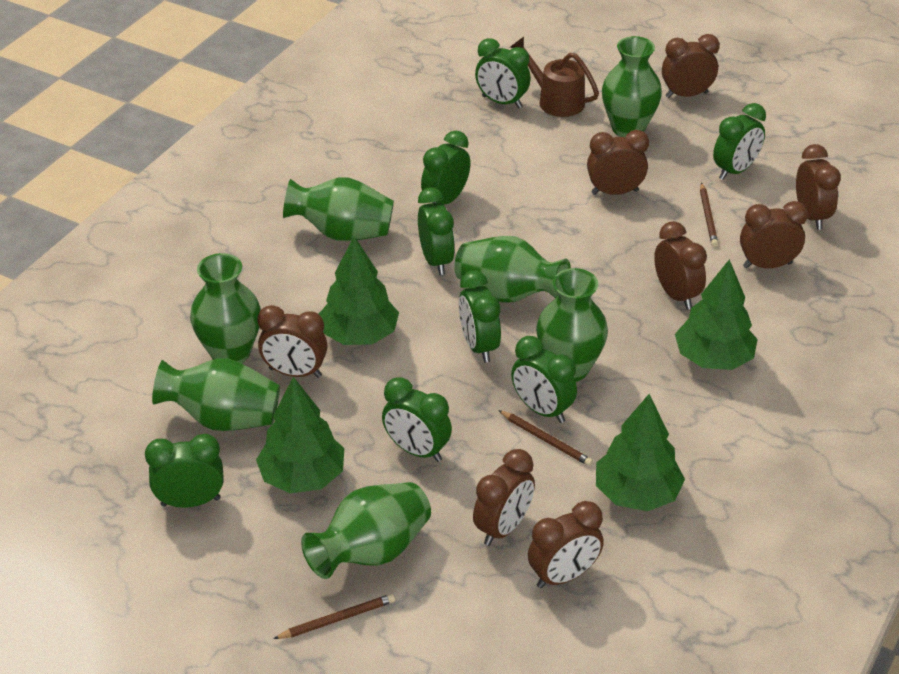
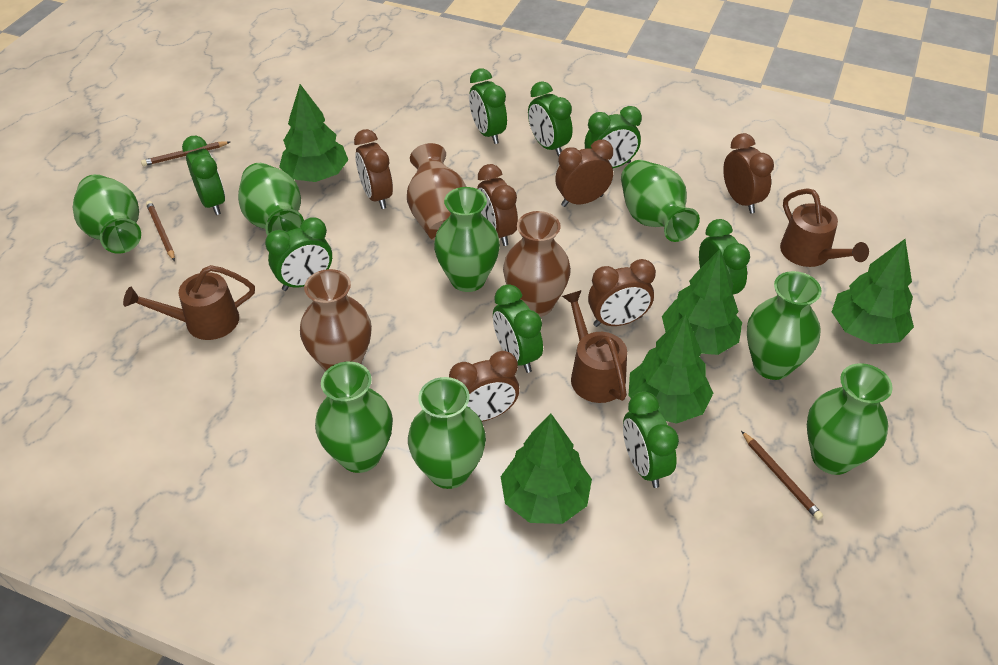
brown clock: 8 -> 6
brown vase: 0 -> 3
brown watering can: 1 -> 3
green tree: 4 -> 5
green vase: 7 -> 8

